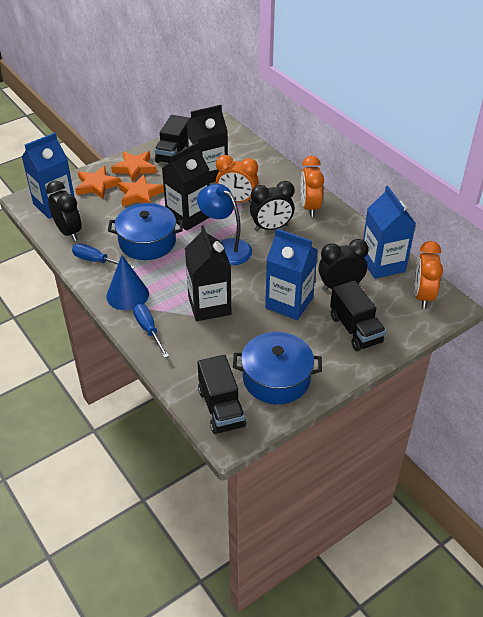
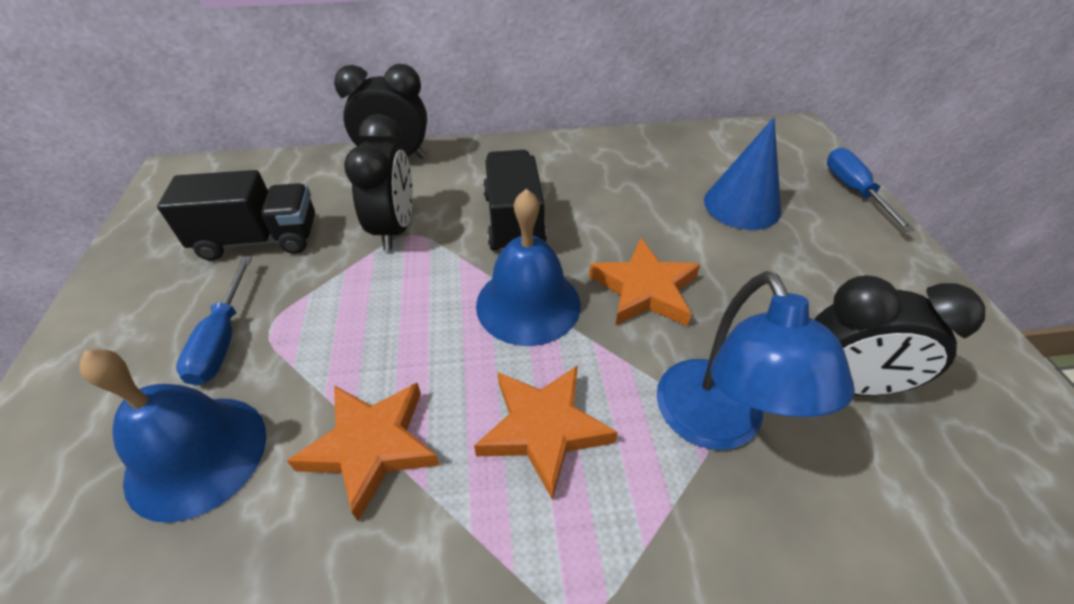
black carton: 3 -> 0
black truck: 3 -> 2
blue bell: 0 -> 2
blue carton: 3 -> 0
blue pot: 2 -> 0
orange clock: 3 -> 0

